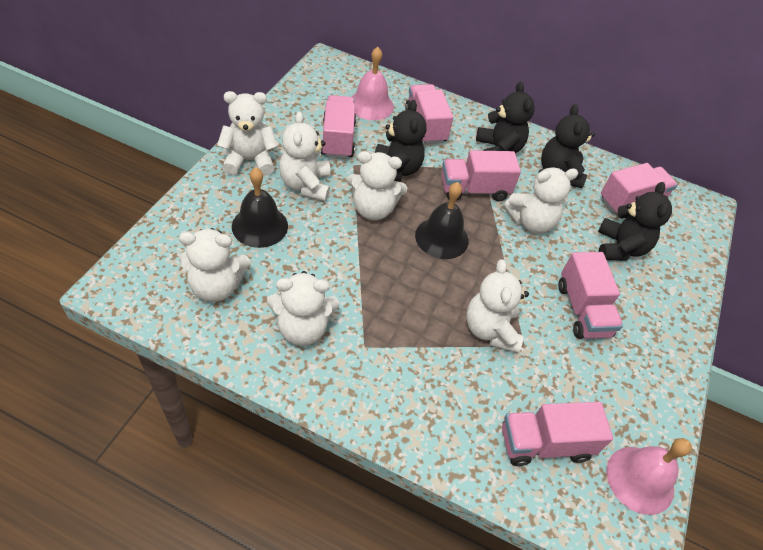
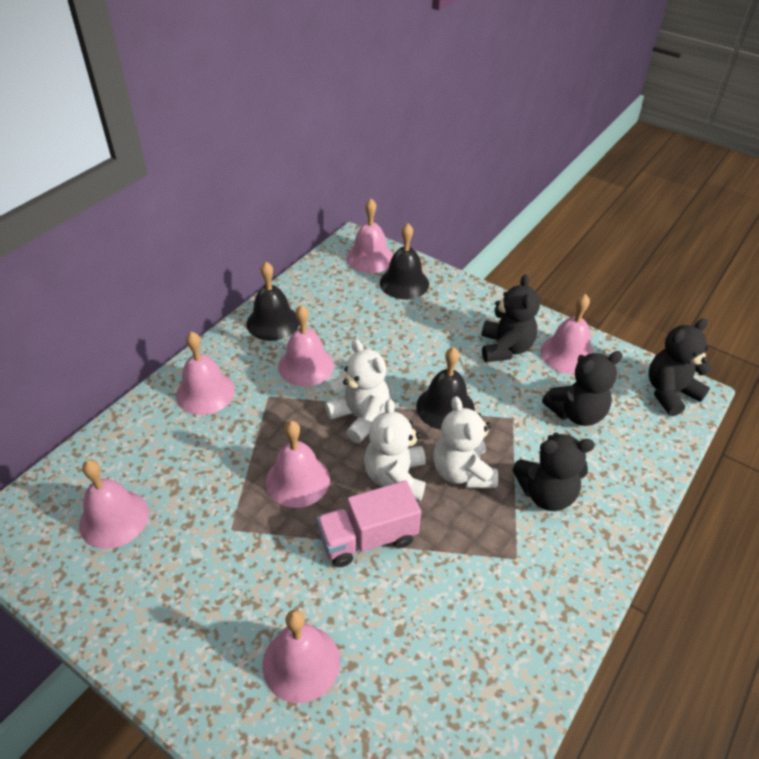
black bell: 2 -> 3
pink bell: 2 -> 7
pink truck: 6 -> 1
white teddy bear: 7 -> 3

